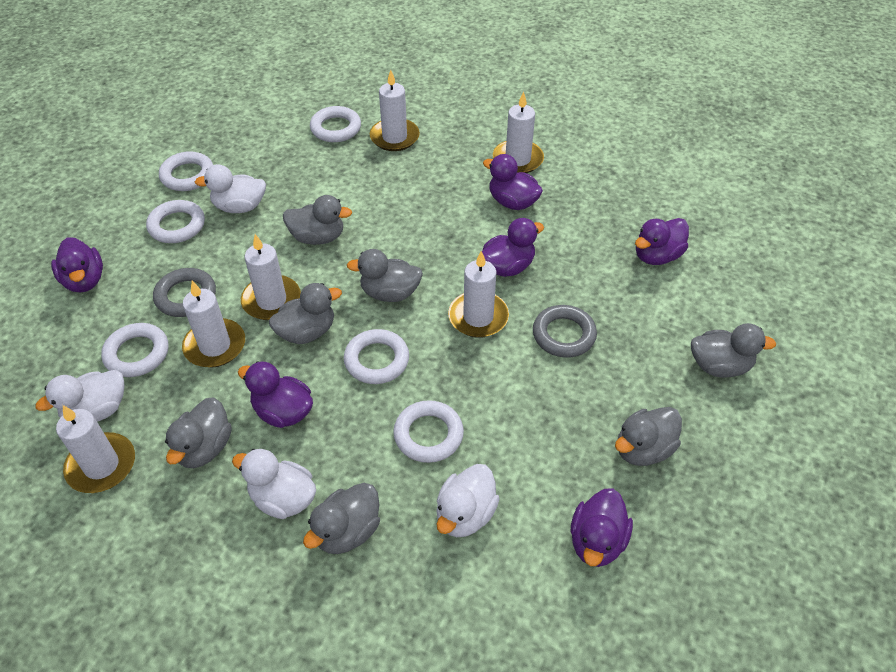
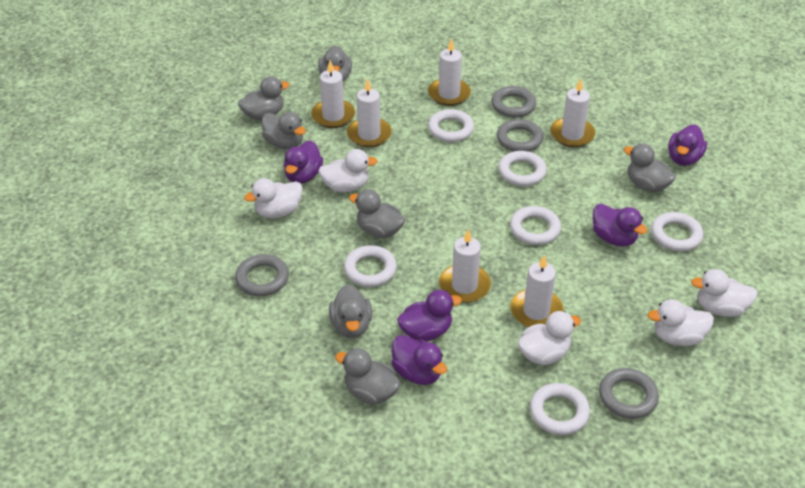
grey ring: 2 -> 4
purple duck: 6 -> 5
white duck: 4 -> 5

